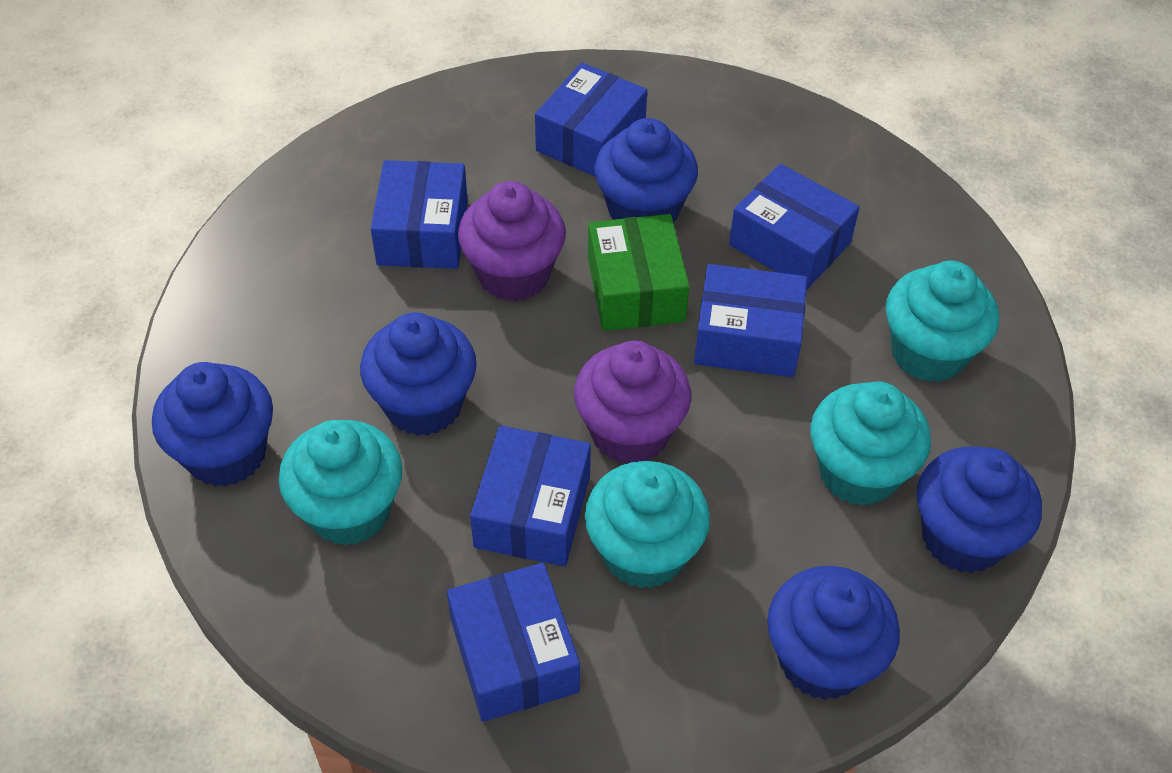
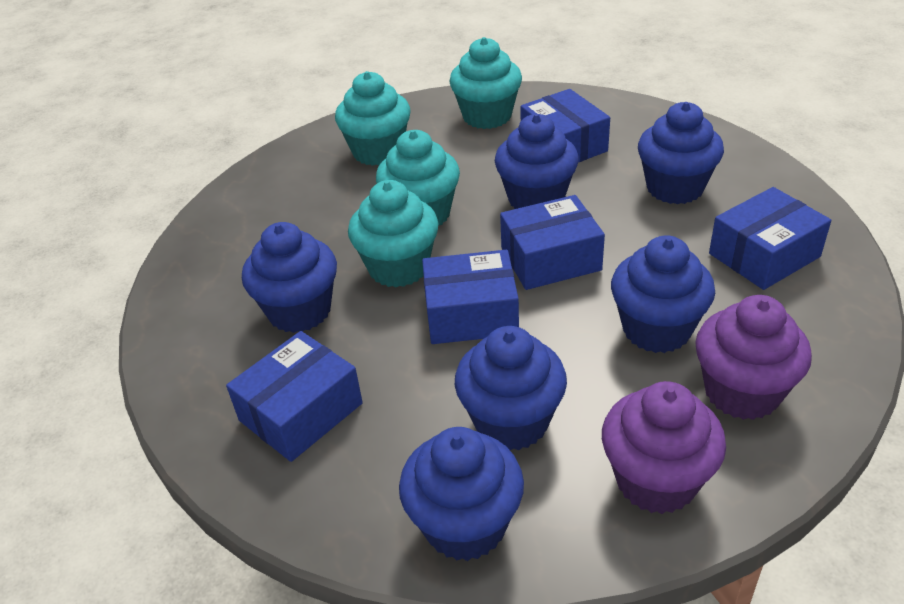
blue box: 6 -> 5
blue cupcake: 5 -> 6
green box: 1 -> 0

